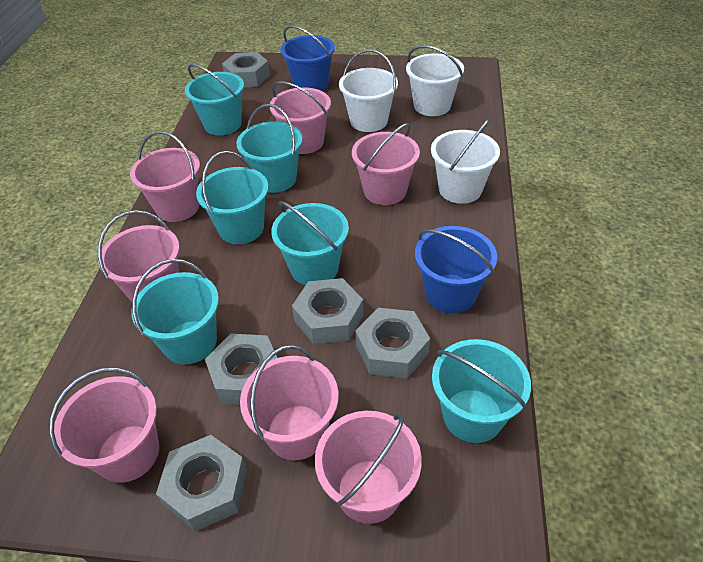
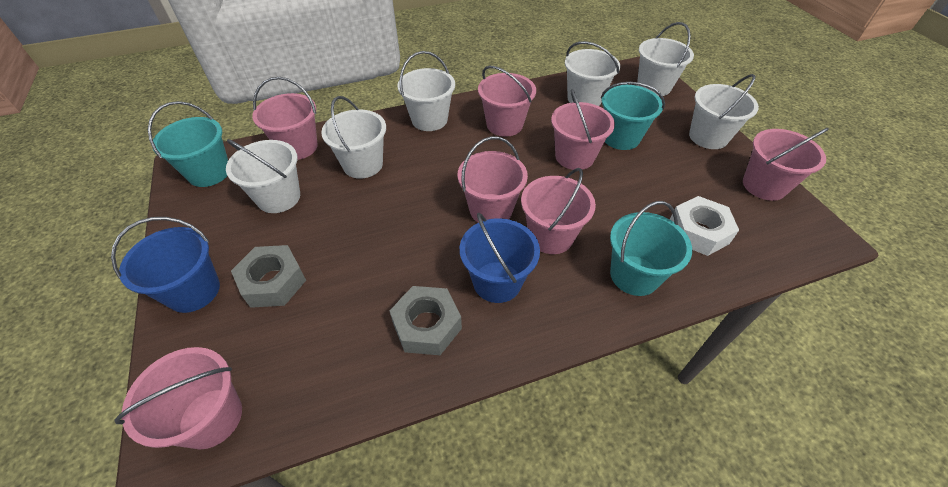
grey nut: 5 -> 2
turquoise bucket: 6 -> 3
white bucket: 3 -> 6
white nut: 0 -> 1

